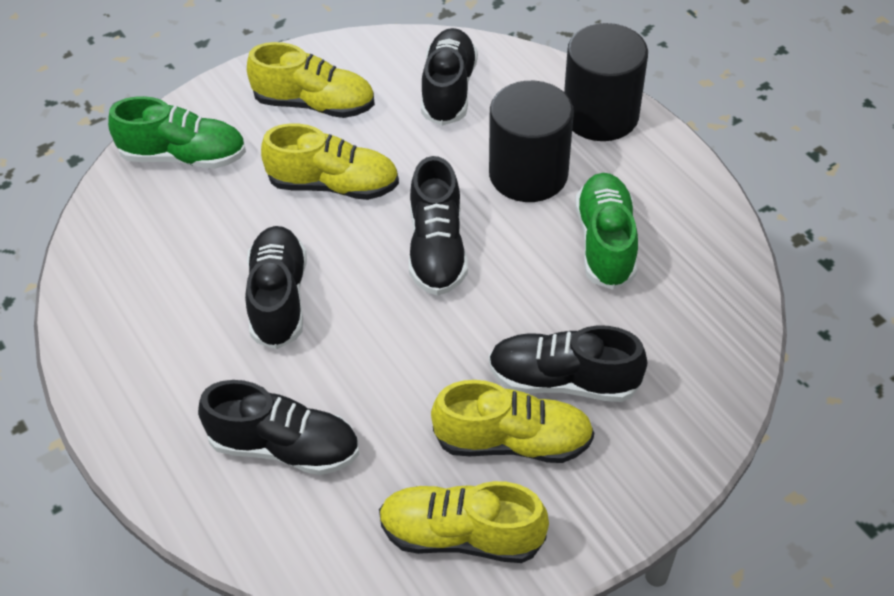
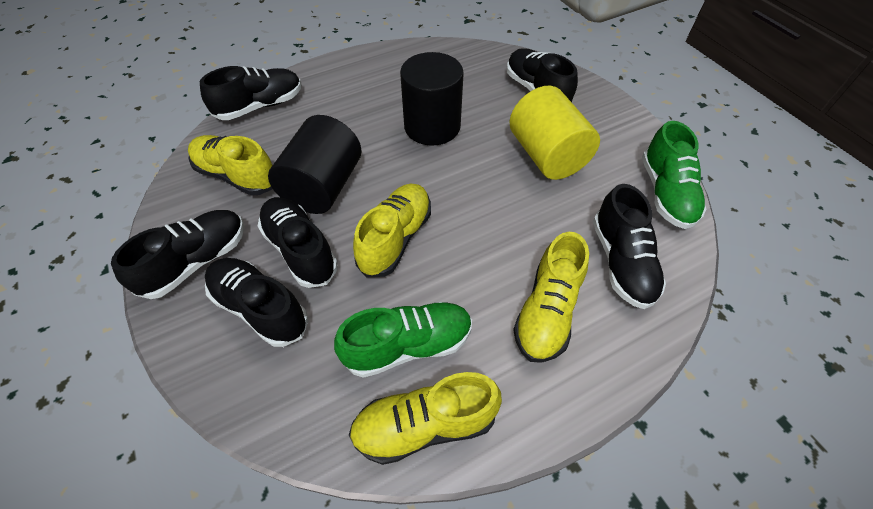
black shoe: 5 -> 6
yellow cylinder: 0 -> 1

